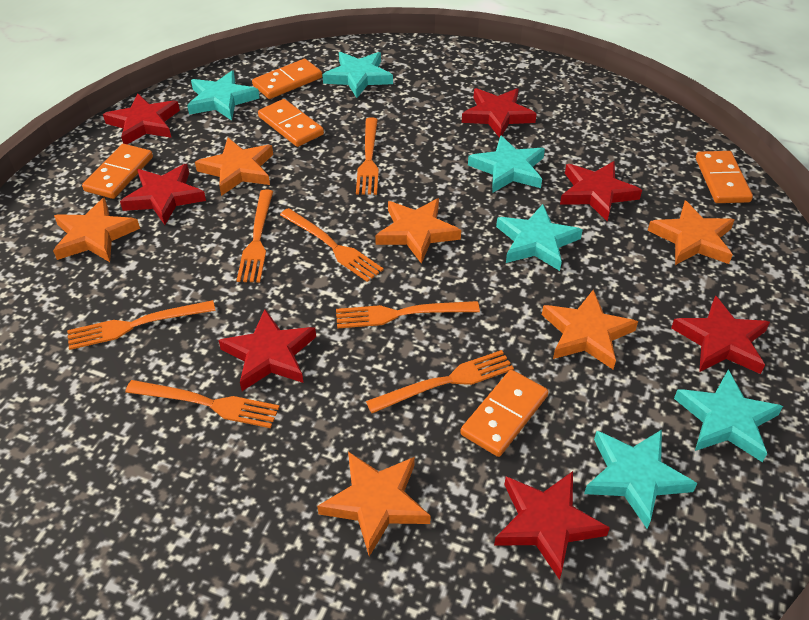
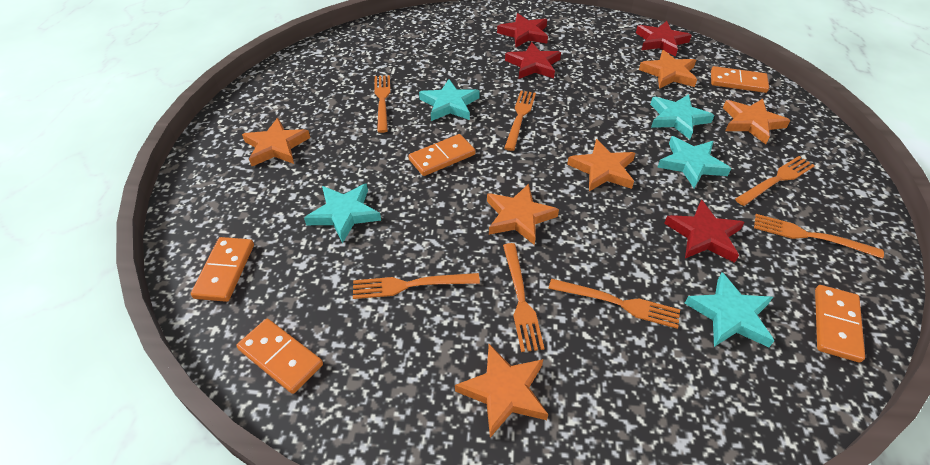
red star: 7 -> 4
turquoise star: 6 -> 5

